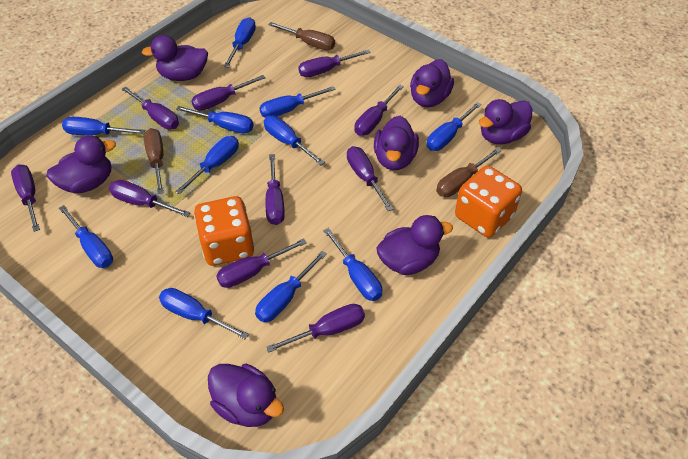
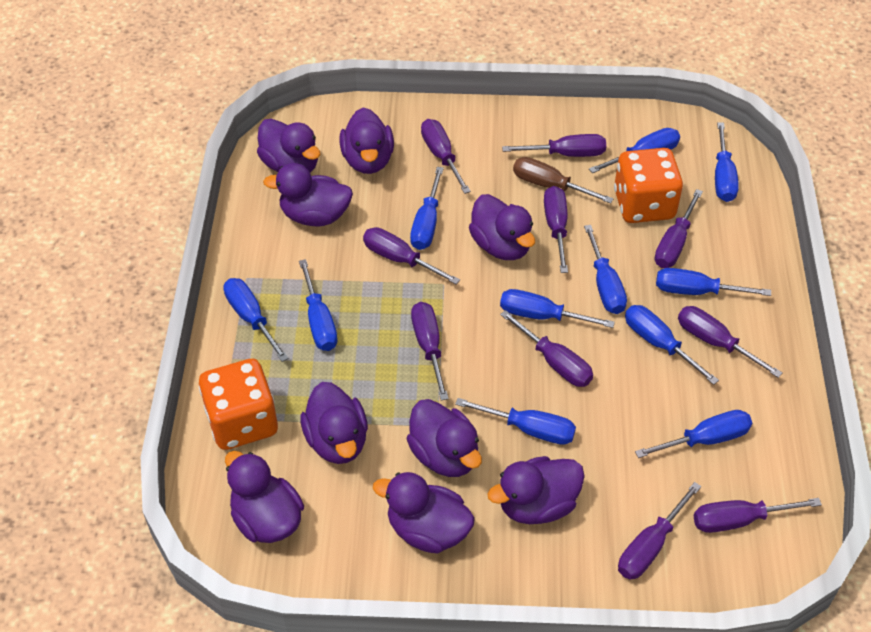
brown screwdriver: 3 -> 1
purple duck: 7 -> 9

